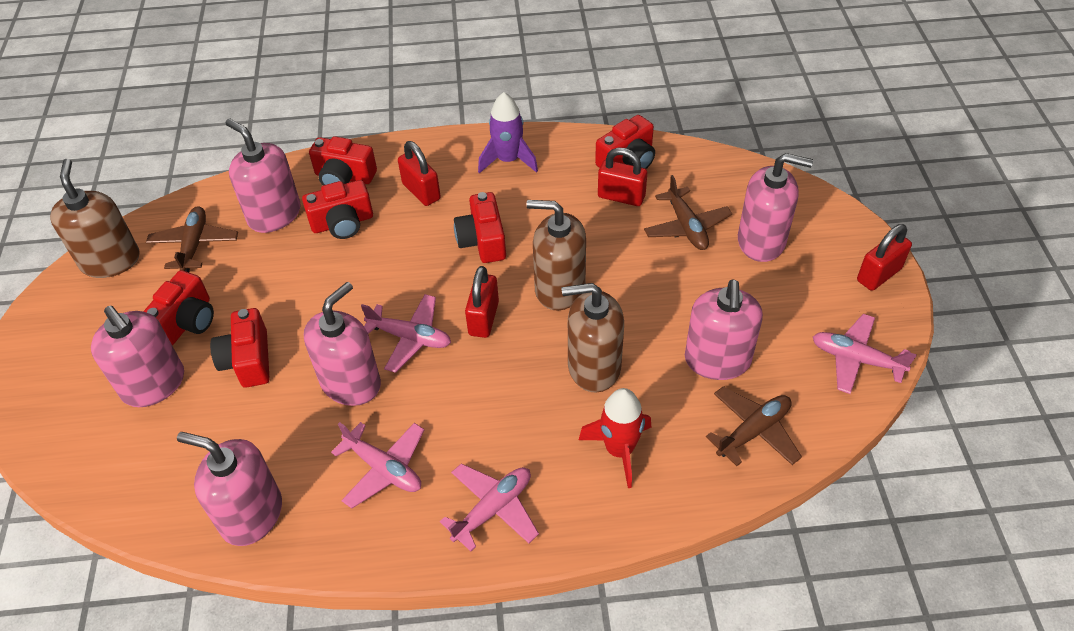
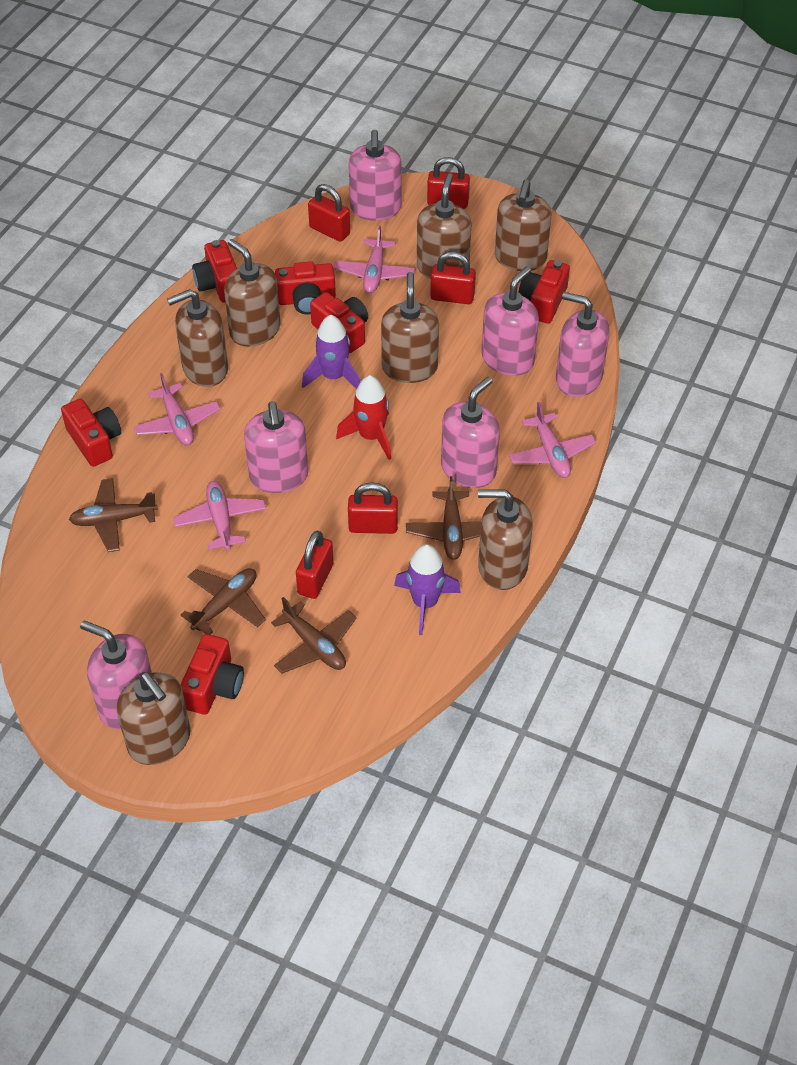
brown plane: 3 -> 4
brown soap dispenser: 3 -> 7
purple rocket: 1 -> 2
red padlock: 4 -> 5

